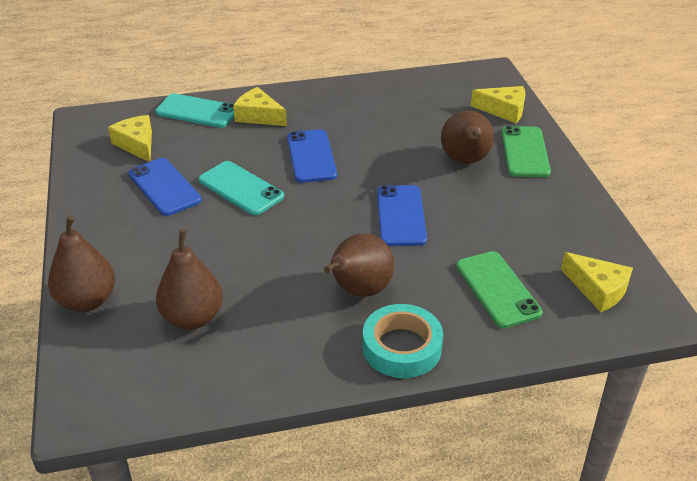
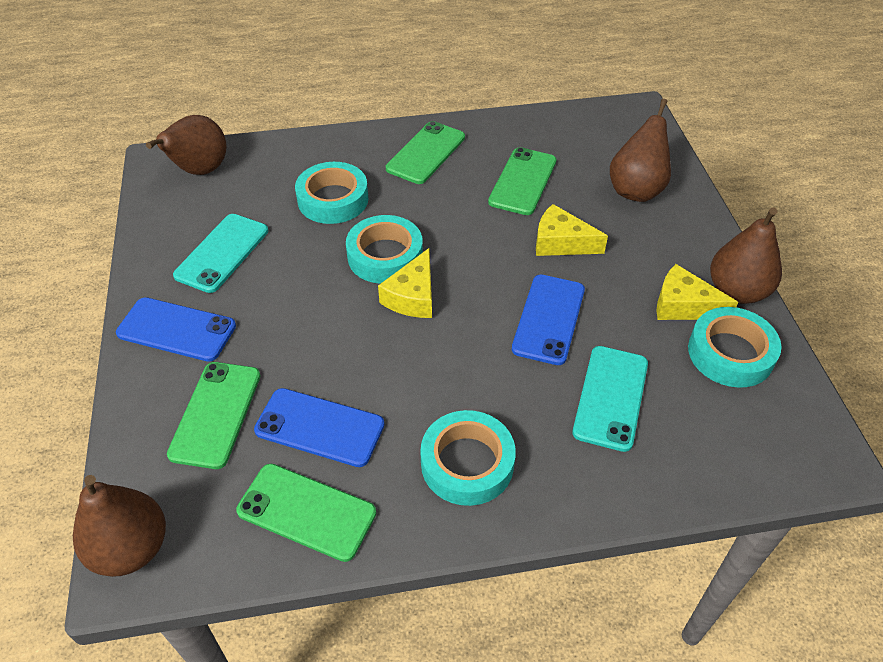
green phone: 2 -> 4
turquoise tape: 1 -> 4
yellow cheese: 4 -> 3

